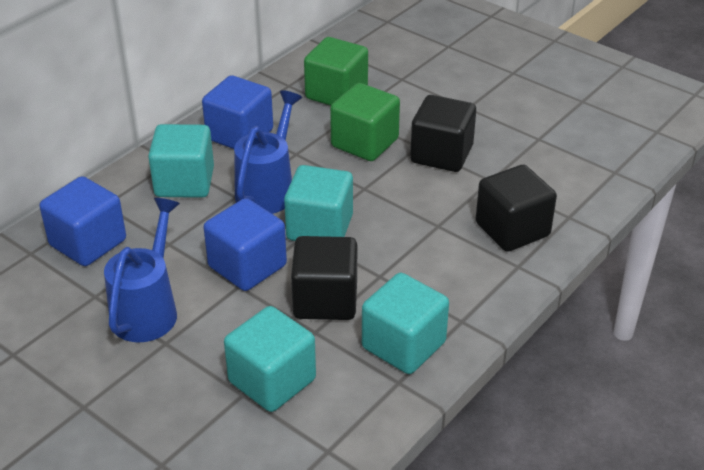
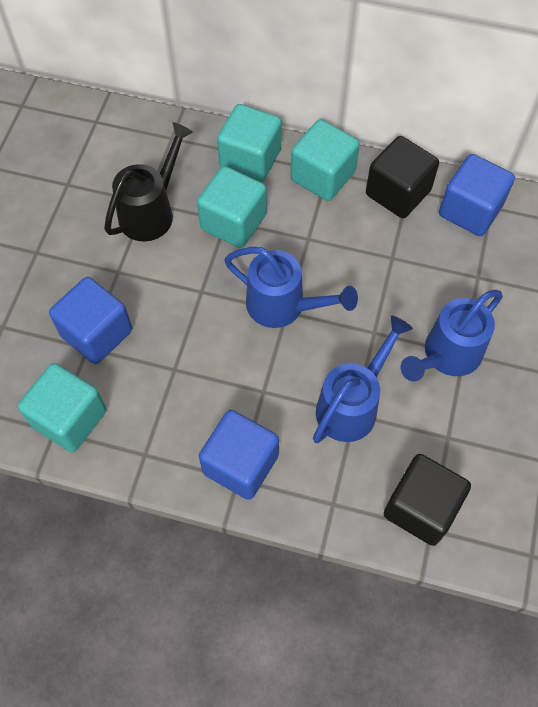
black cube: 3 -> 2
black watering can: 0 -> 1
blue watering can: 2 -> 3
green cube: 2 -> 0

